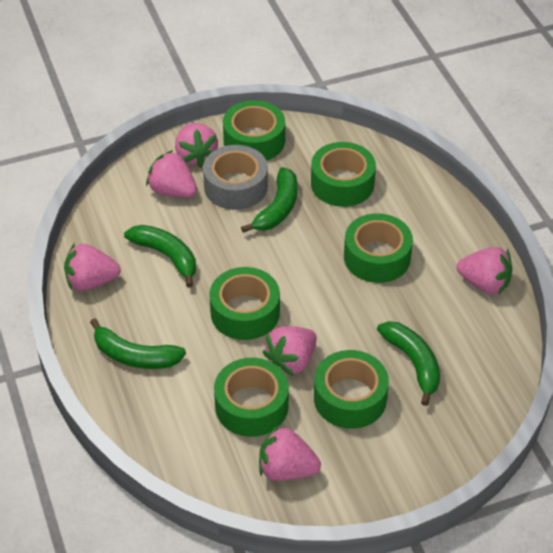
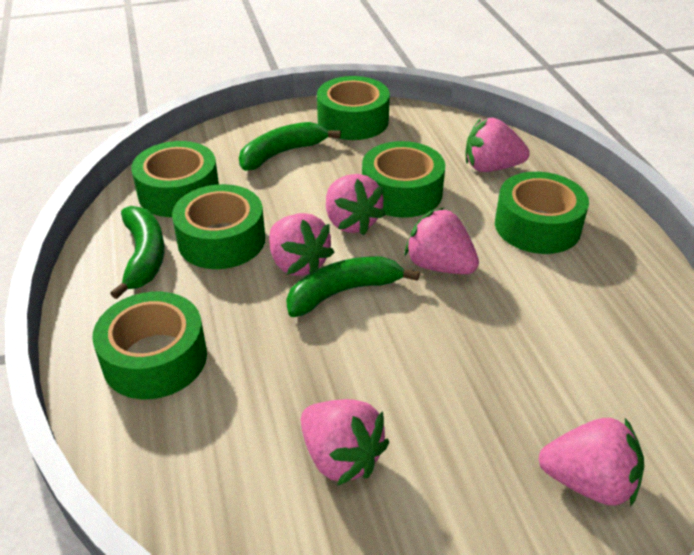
green banana: 4 -> 3
grey tape: 1 -> 0

